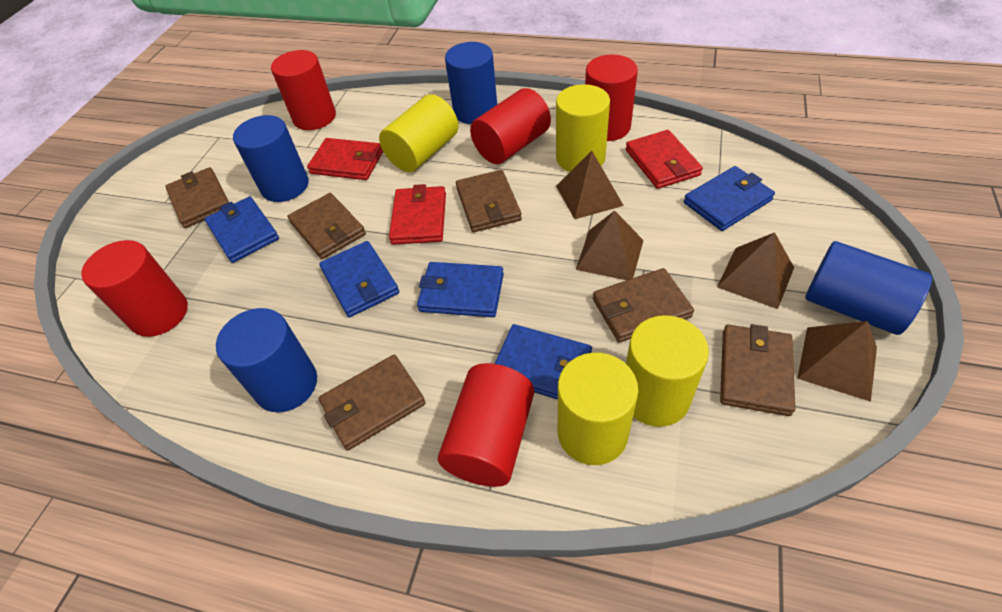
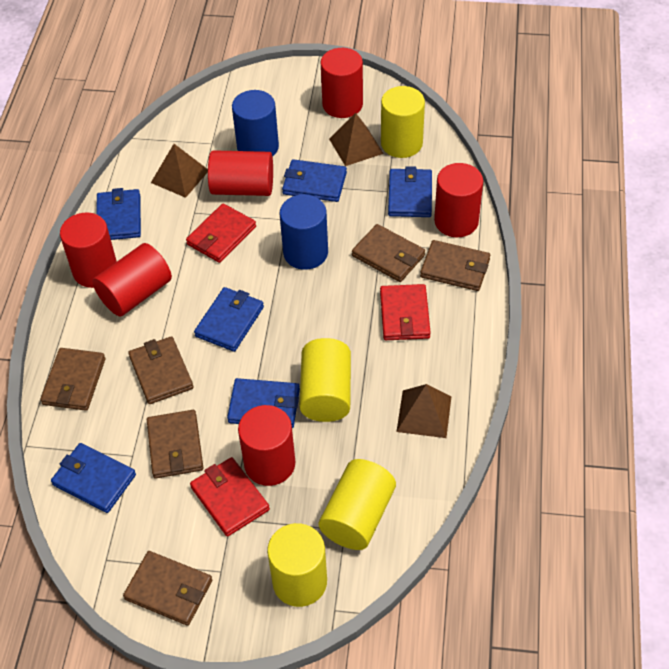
blue cylinder: 4 -> 2
blue wallet: 5 -> 6
brown pyramid: 4 -> 3
red cylinder: 5 -> 6

